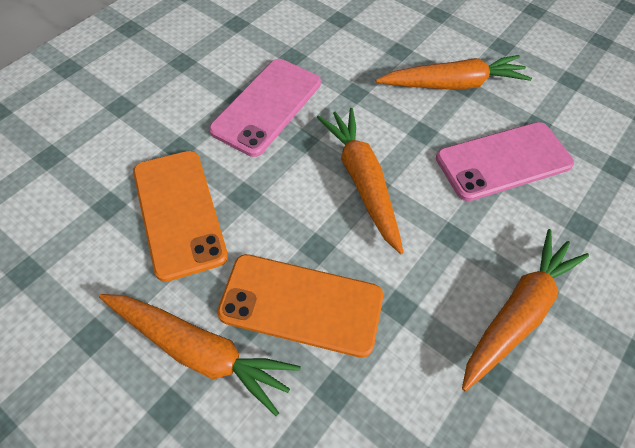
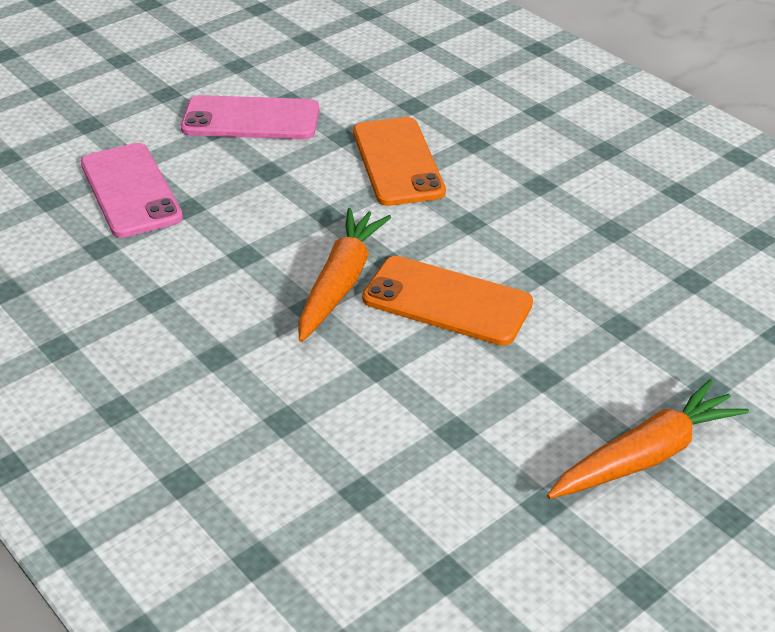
orange carrot: 4 -> 2

